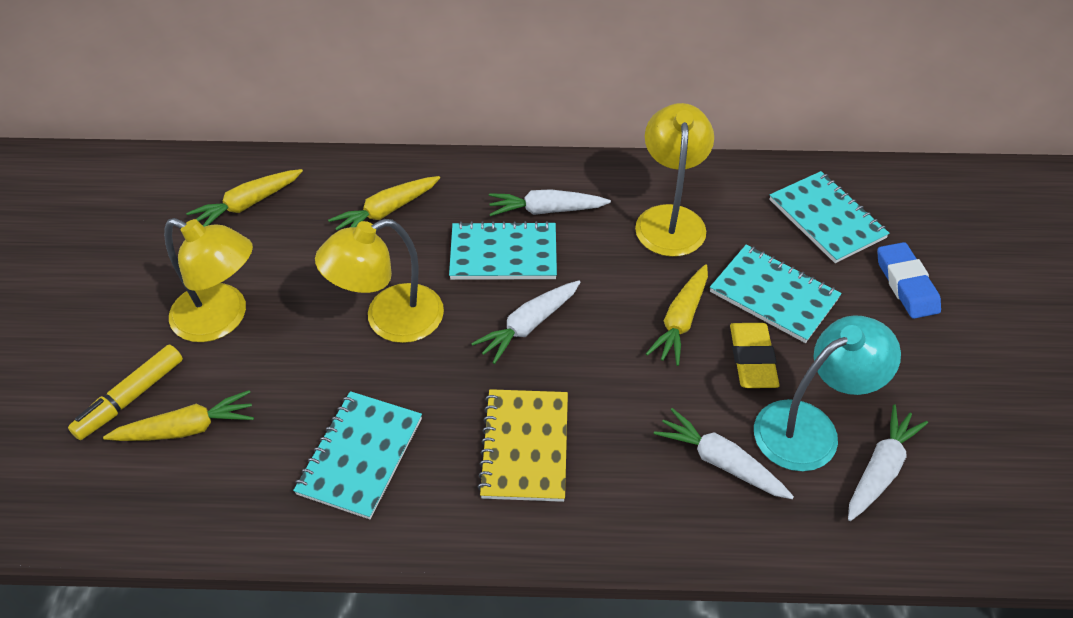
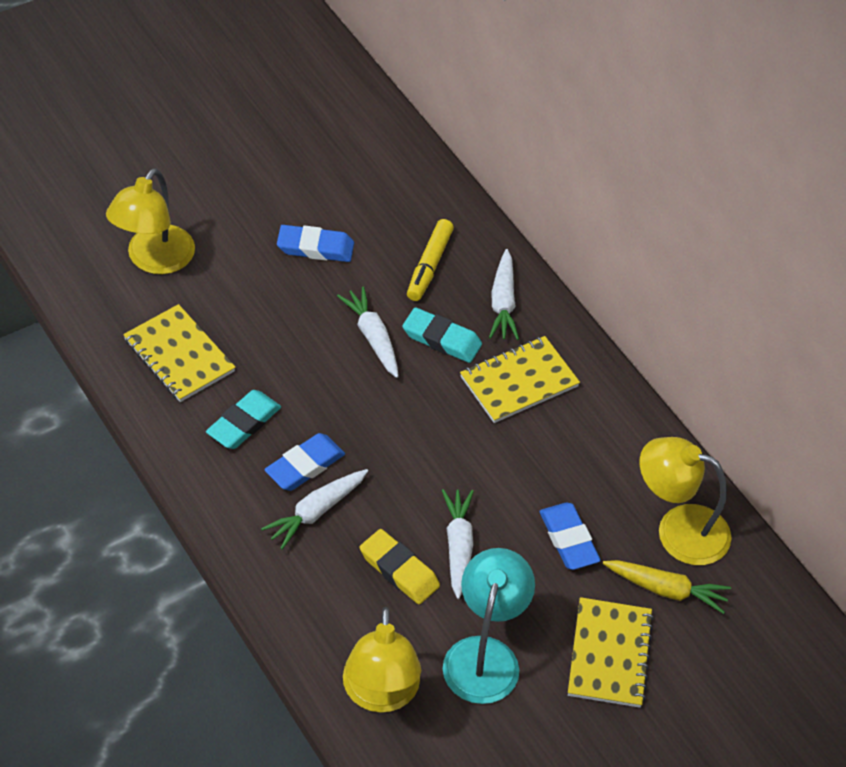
blue eraser: 1 -> 3
turquoise eraser: 0 -> 2
turquoise notebook: 4 -> 0
yellow carrot: 4 -> 1
yellow notebook: 1 -> 3

